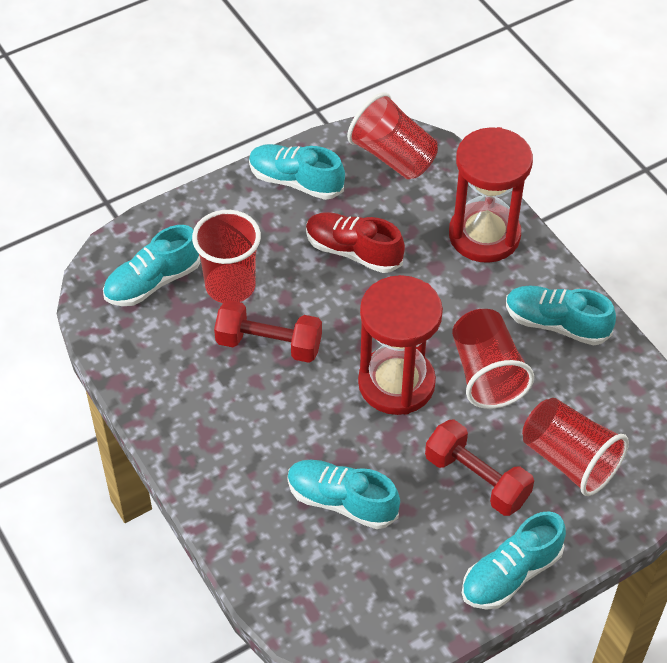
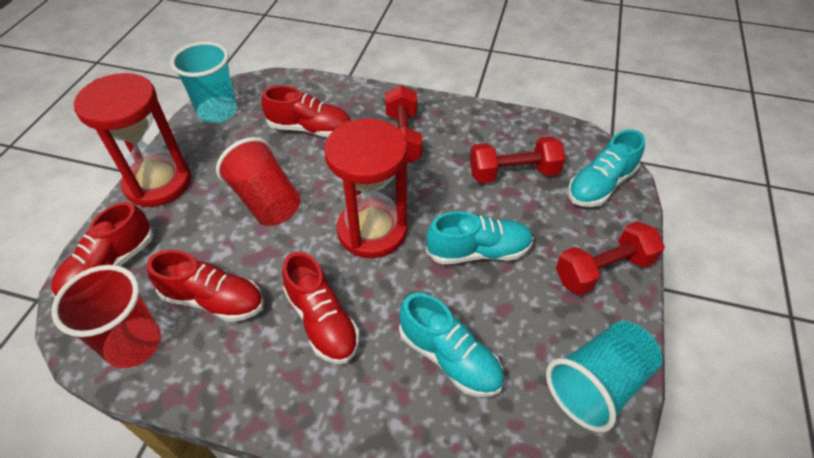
red cup: 4 -> 2
red dumbbell: 2 -> 3
red shoe: 1 -> 4
turquoise cup: 0 -> 2
turquoise shoe: 5 -> 3

